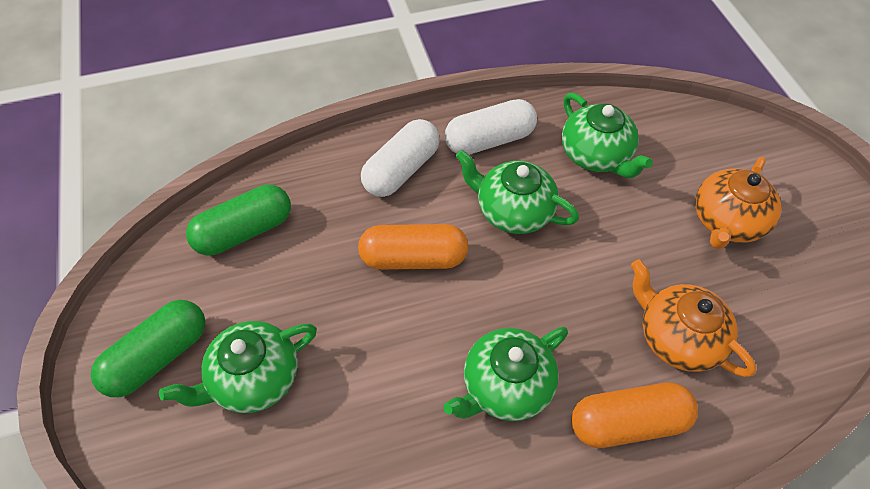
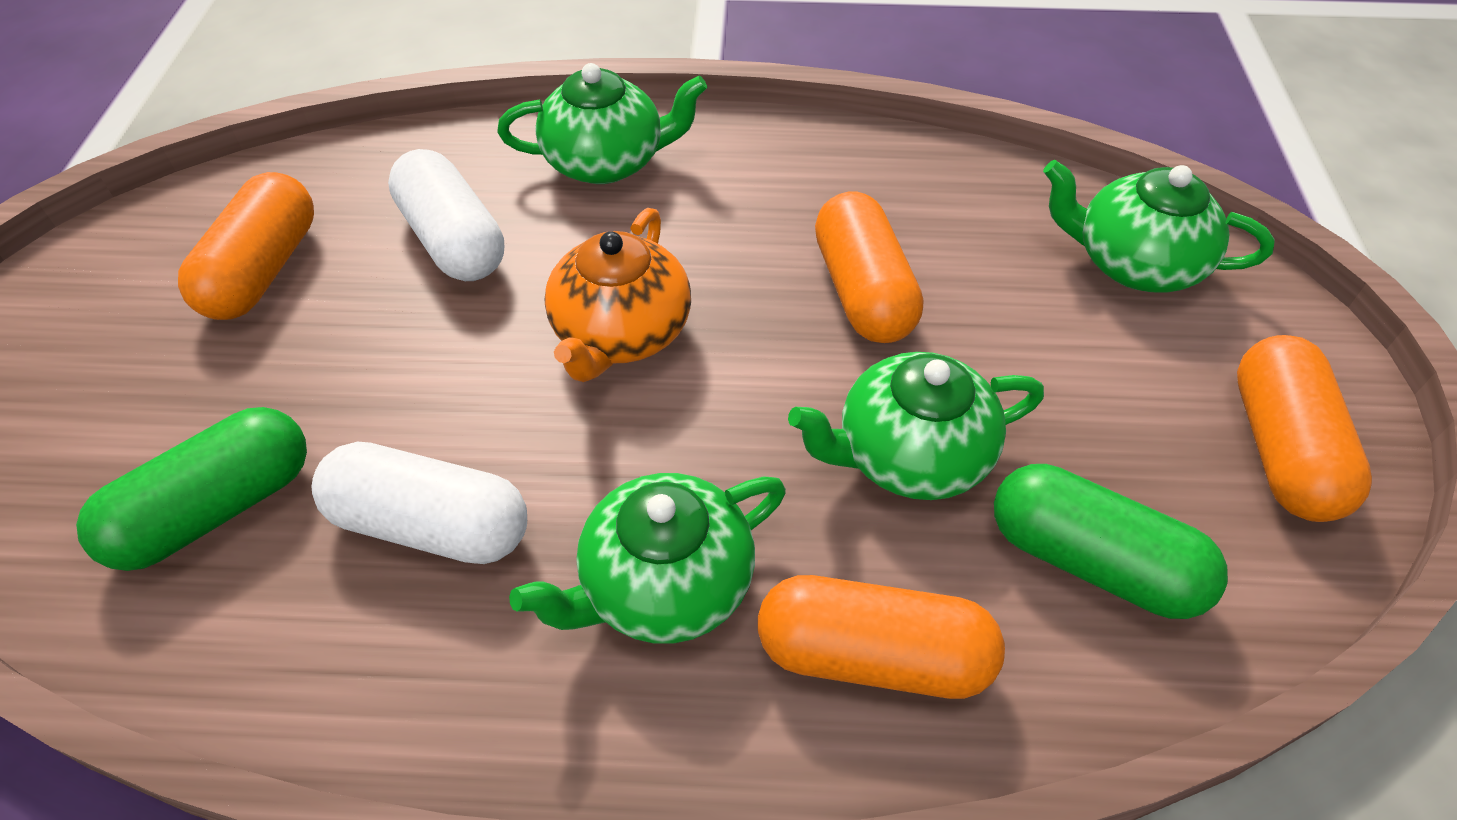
orange capsule: 2 -> 4
orange teapot: 2 -> 1

